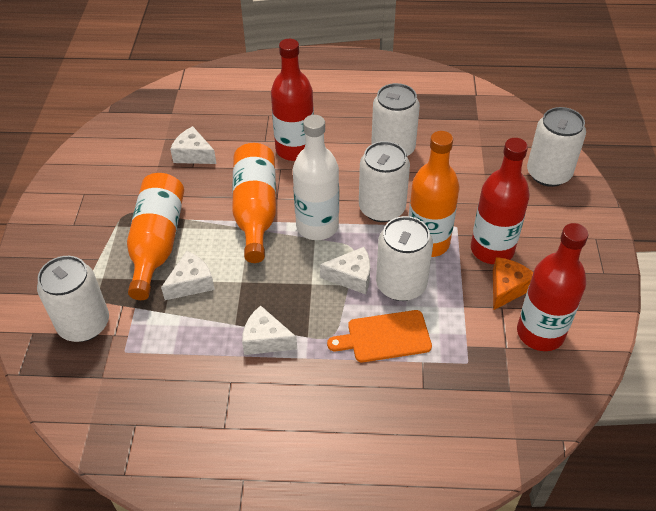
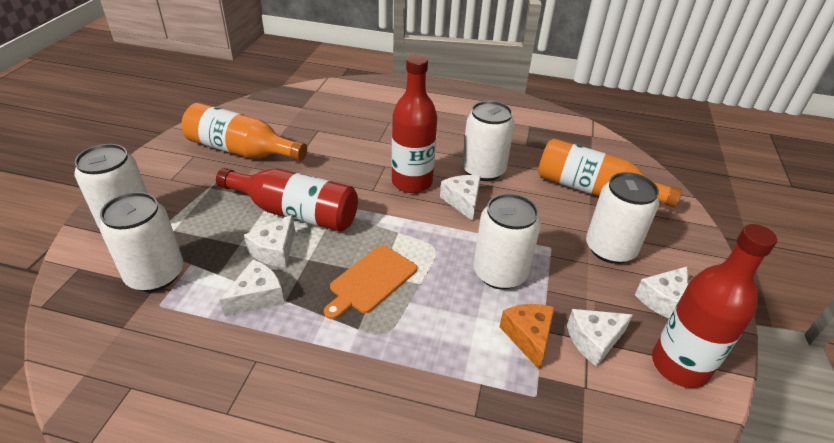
orange bottle: 3 -> 2
white bottle: 1 -> 0
white cheese: 4 -> 5

